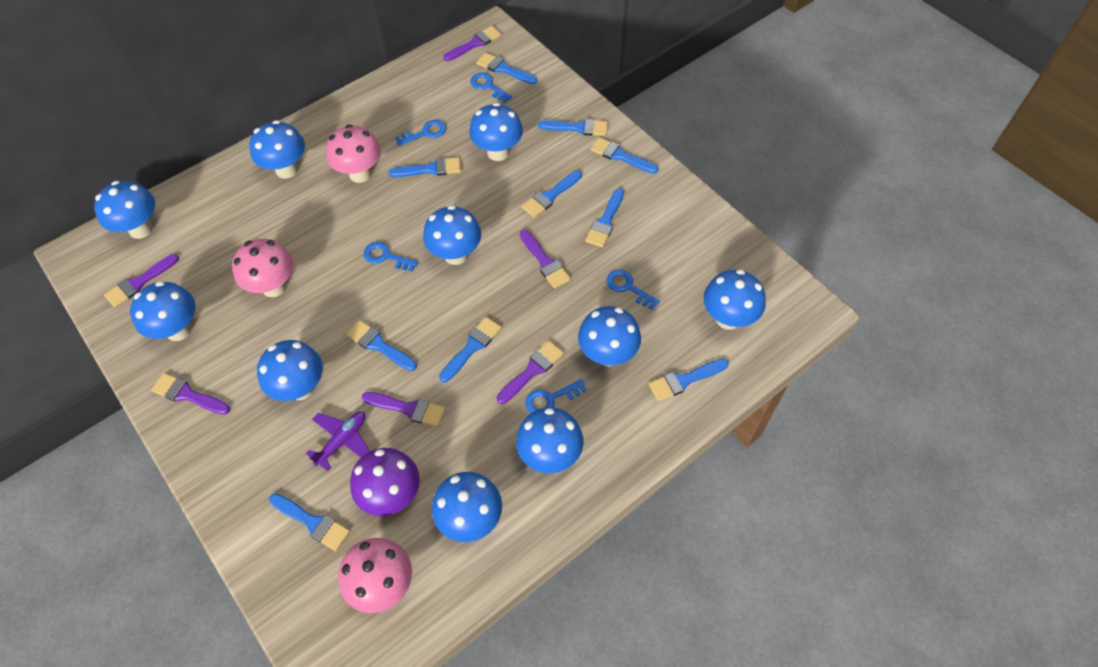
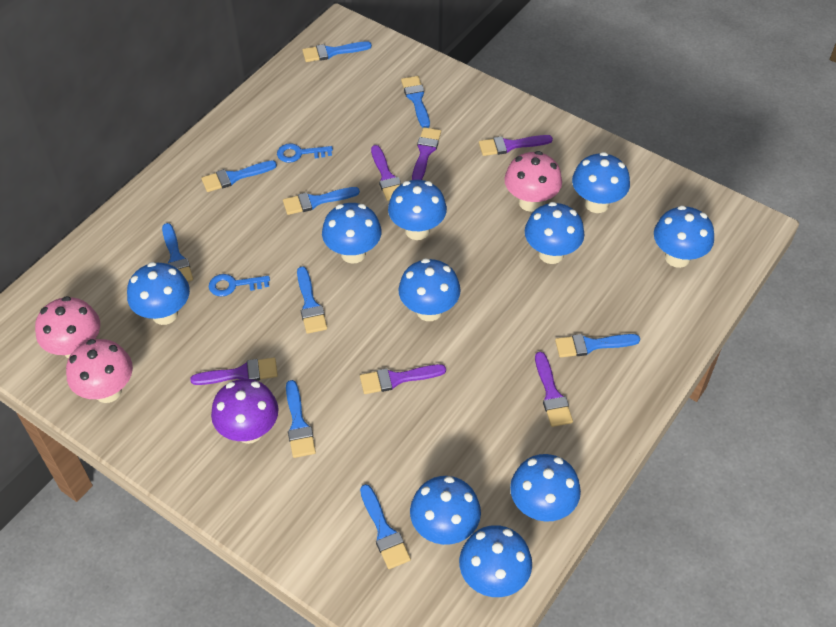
blue brush: 10 -> 9
blue key: 5 -> 2
purple plane: 1 -> 0

